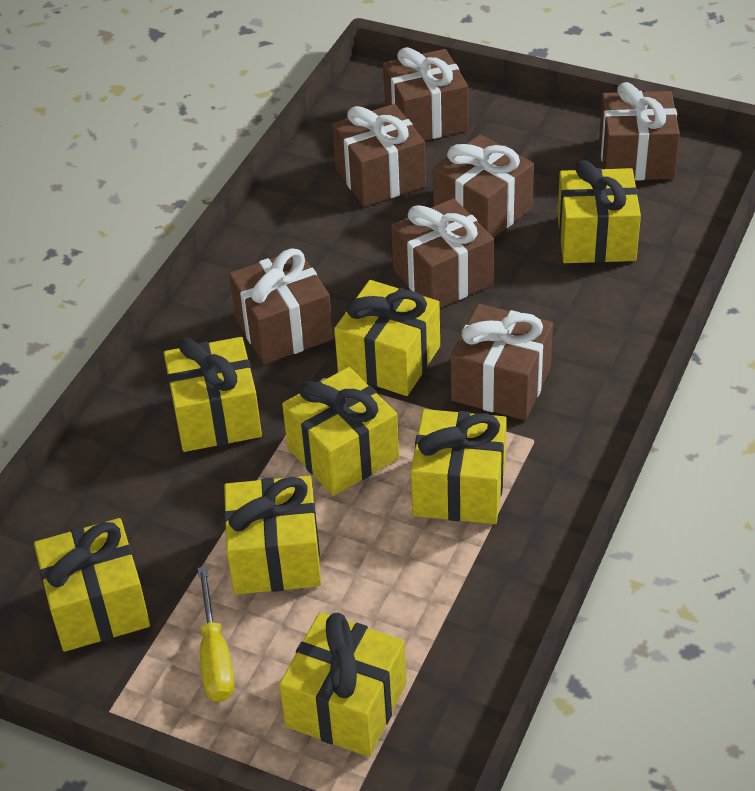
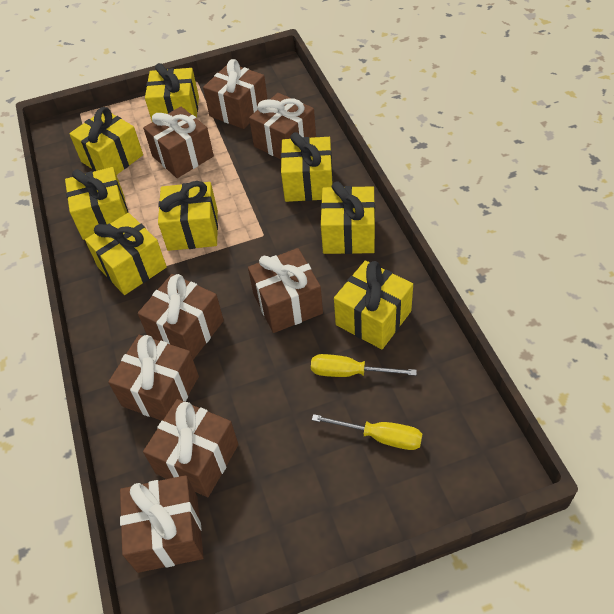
brown gift: 7 -> 8
yellow screwdriver: 1 -> 2

